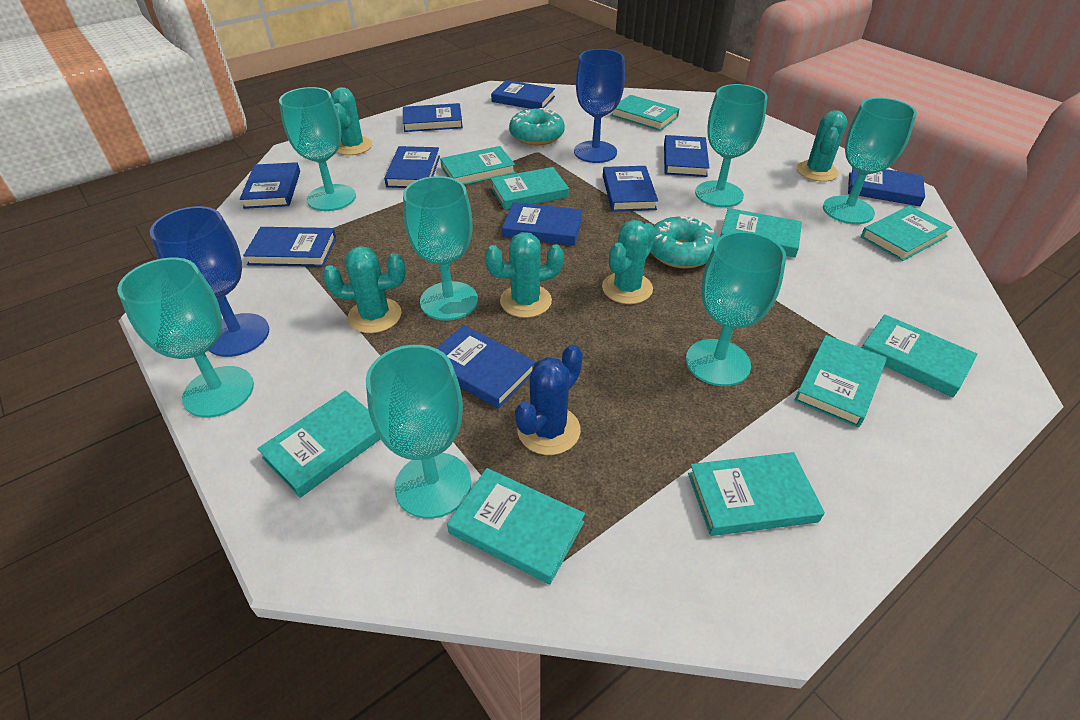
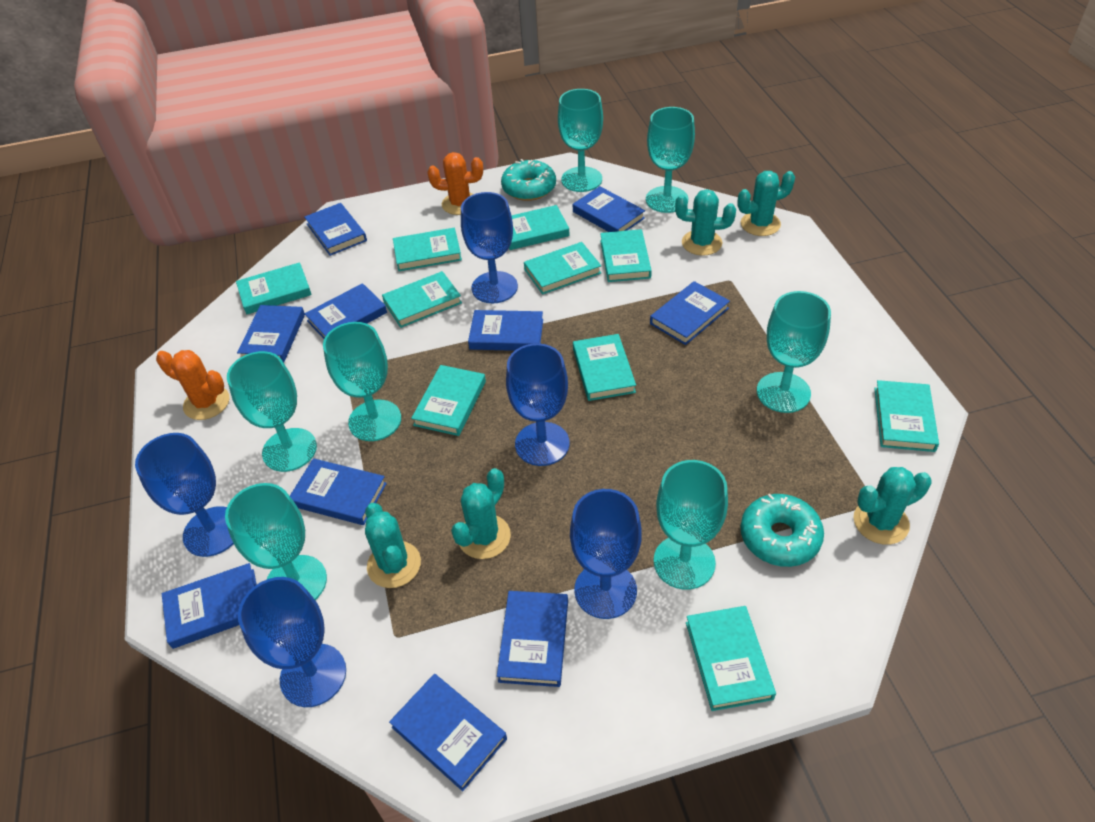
blue cactus: 1 -> 0
blue goblet: 2 -> 5
orange cactus: 0 -> 2

